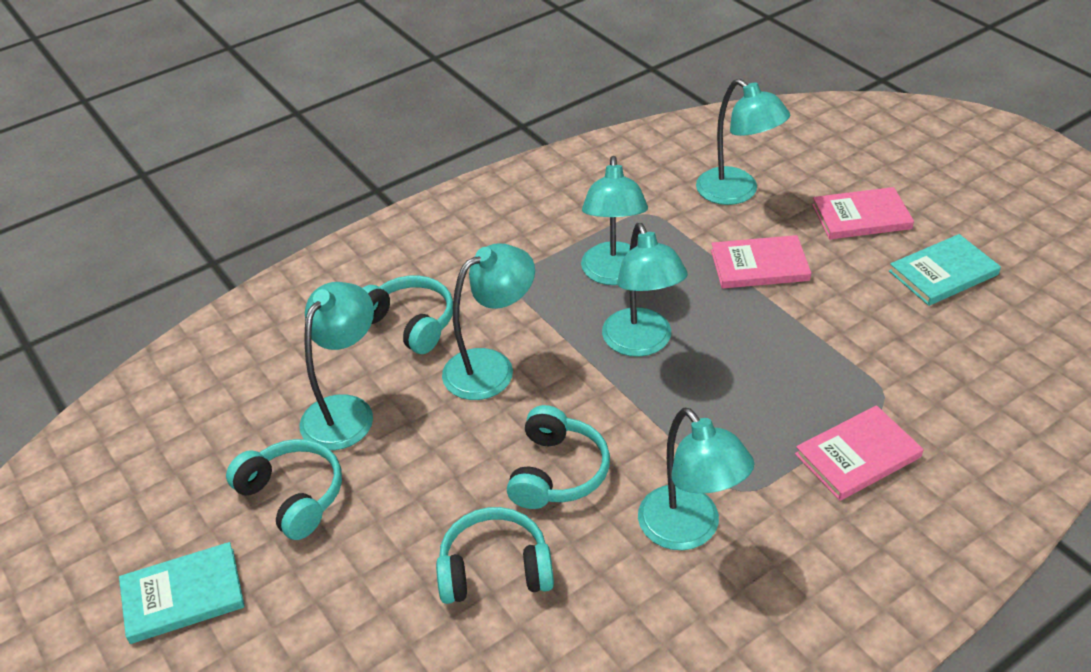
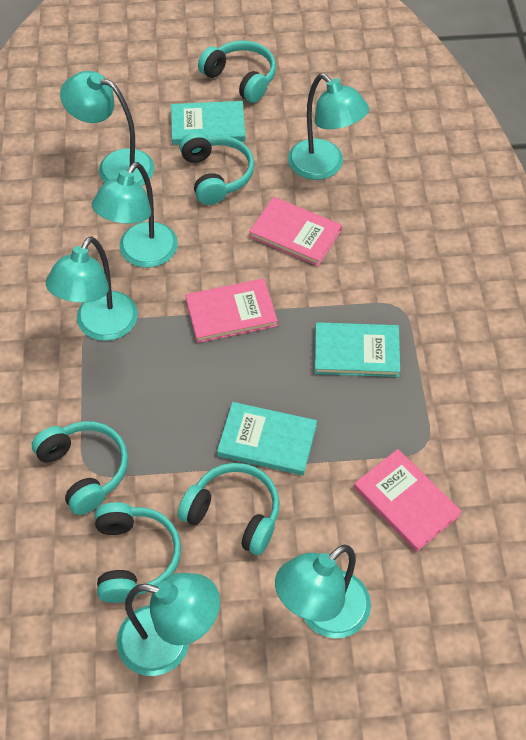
turquoise book: 2 -> 3
turquoise headphones: 4 -> 5

